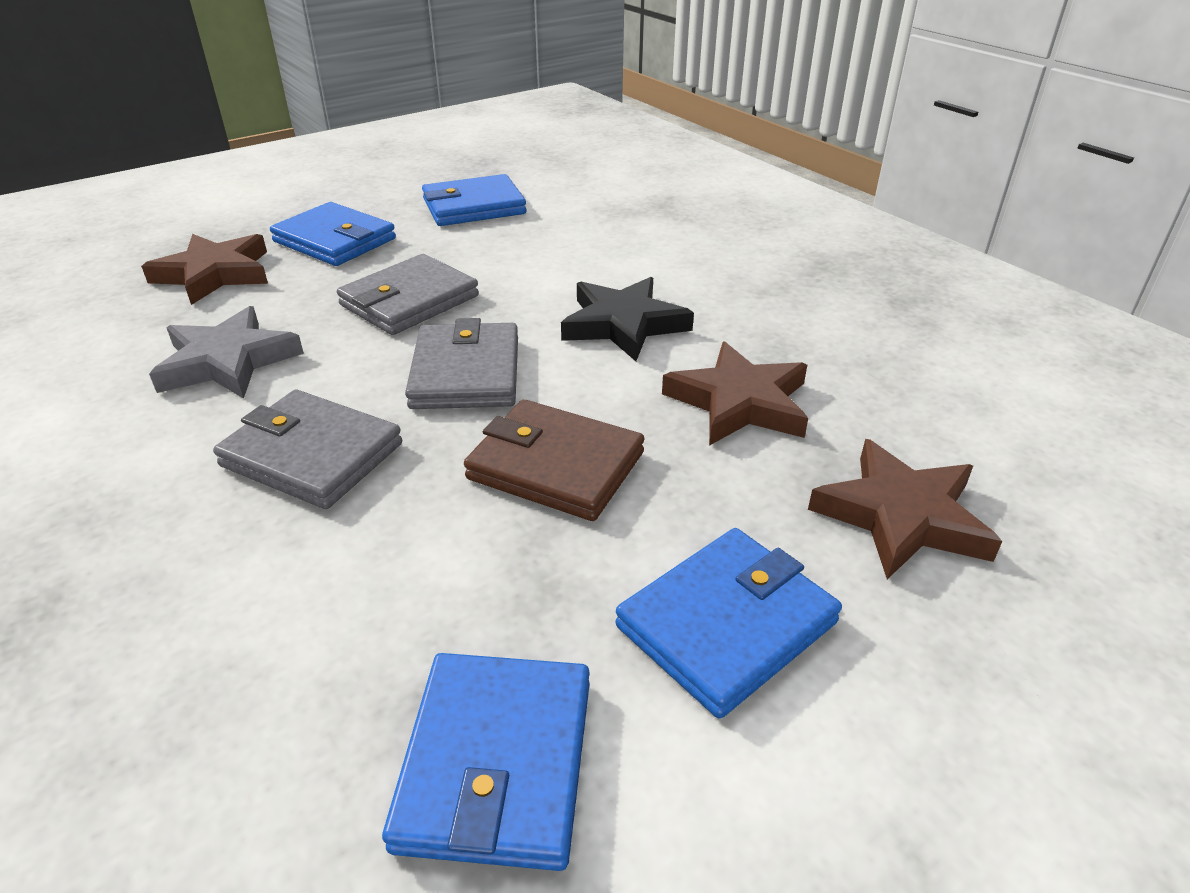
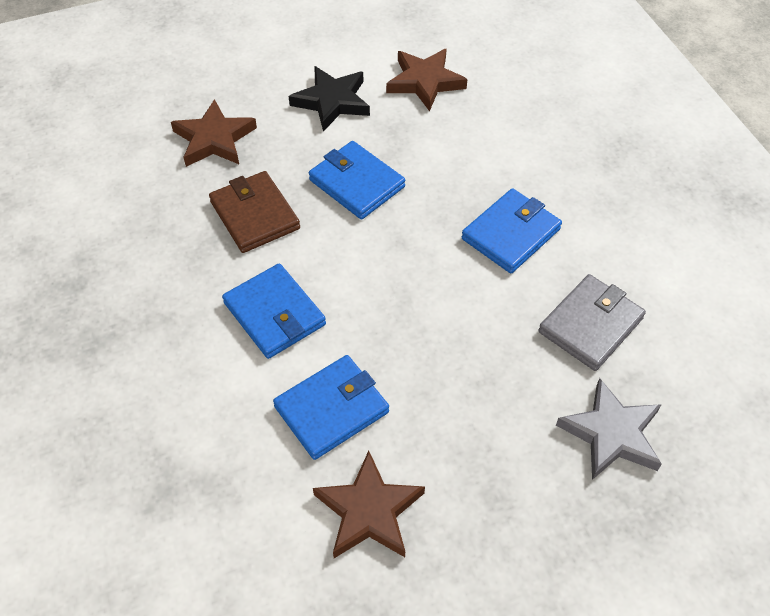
grey wallet: 3 -> 1

